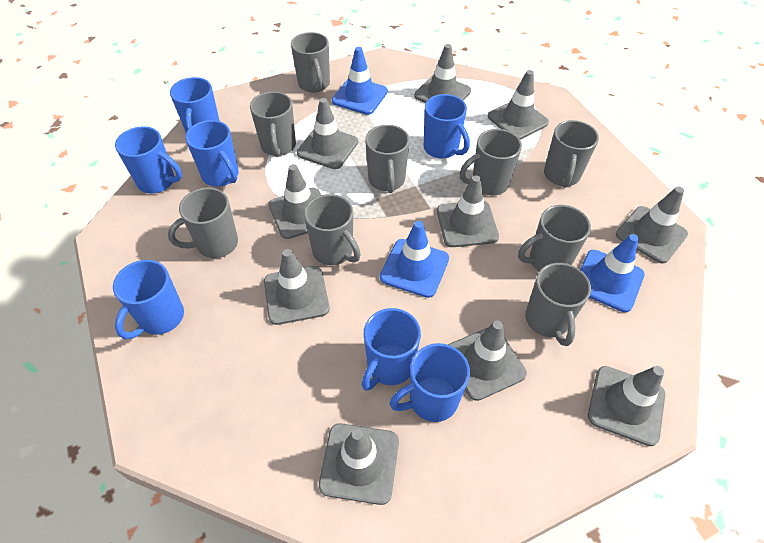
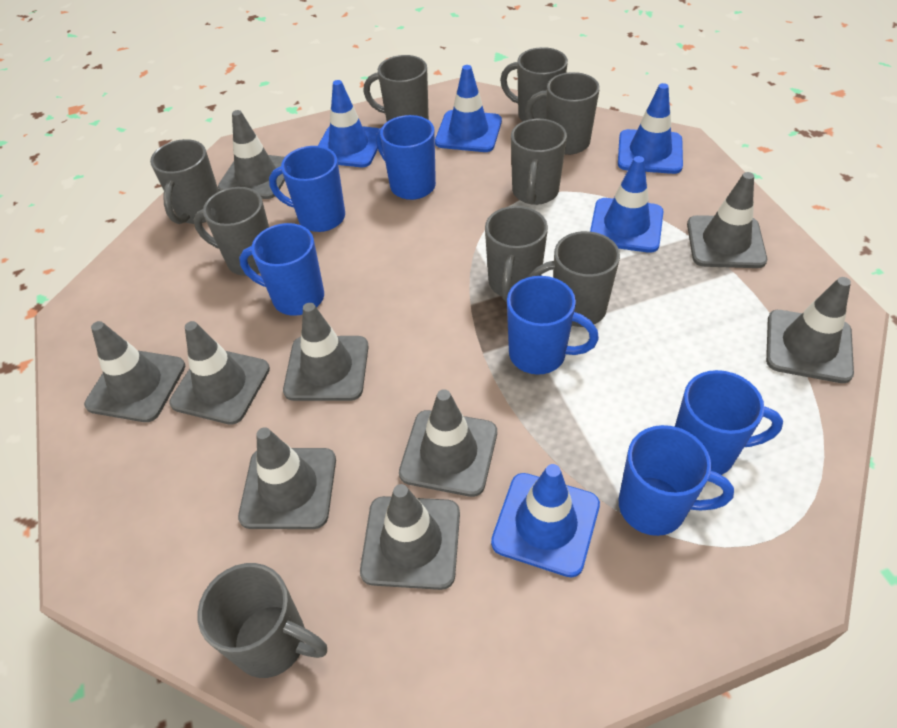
blue mug: 7 -> 6
blue traffic cone: 3 -> 5
grey traffic cone: 10 -> 9

